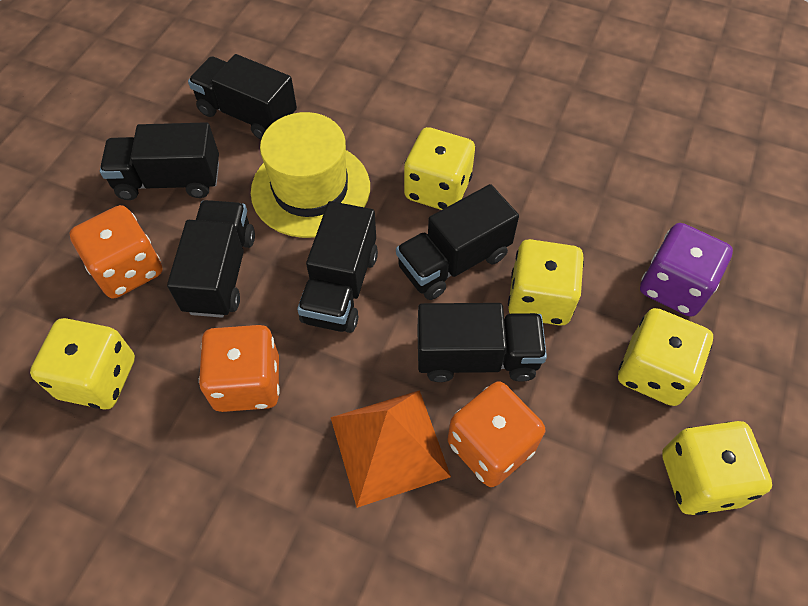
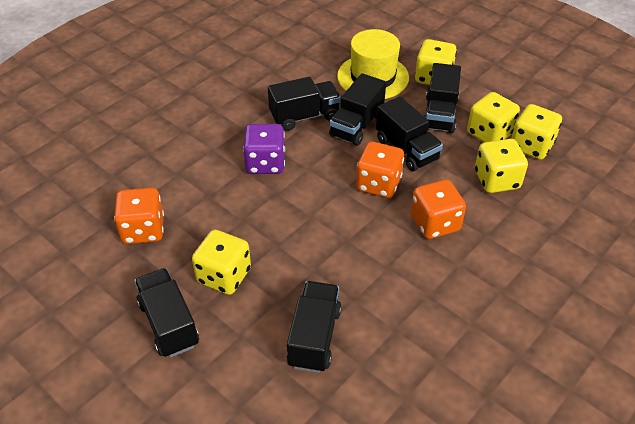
orange pyramid: 1 -> 0

